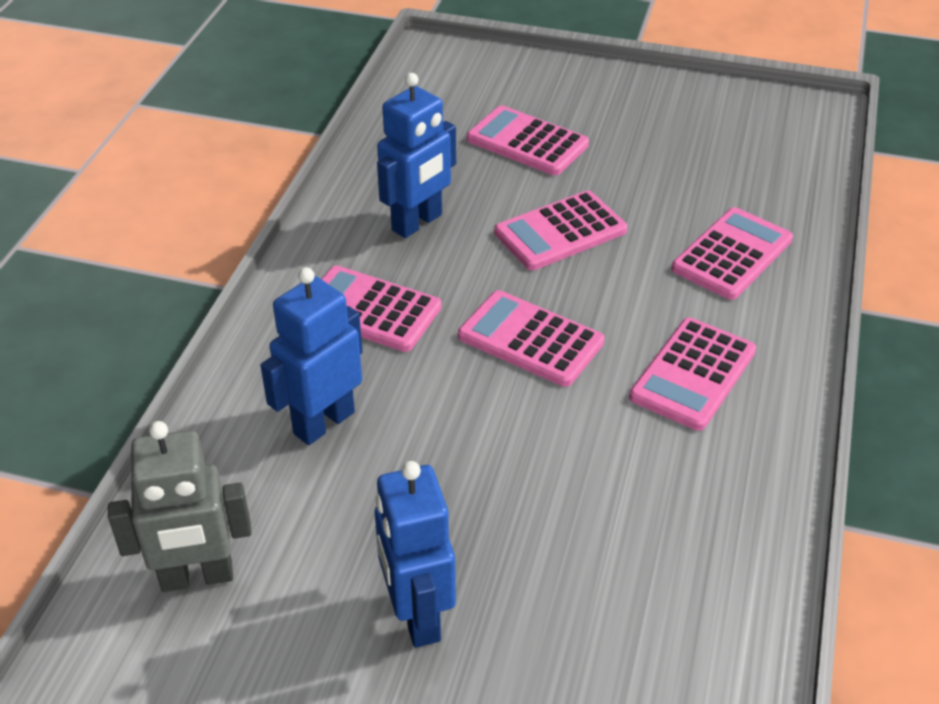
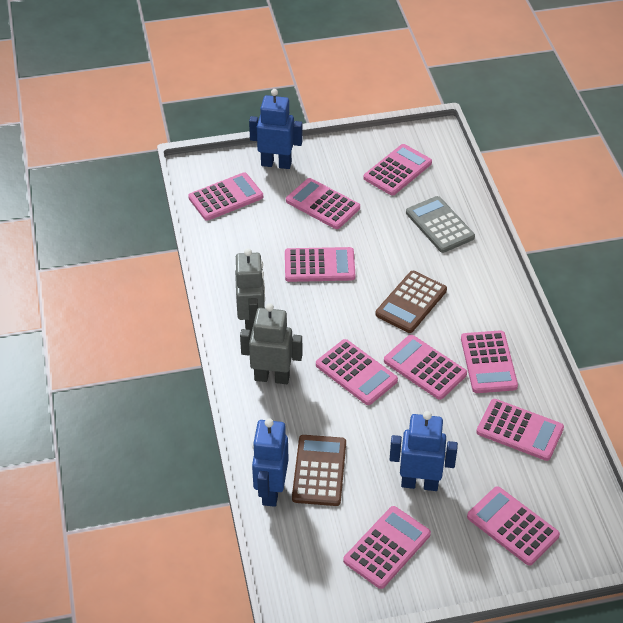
brown calculator: 0 -> 2
grey calculator: 0 -> 1
grey robot: 1 -> 2
pink calculator: 6 -> 10

